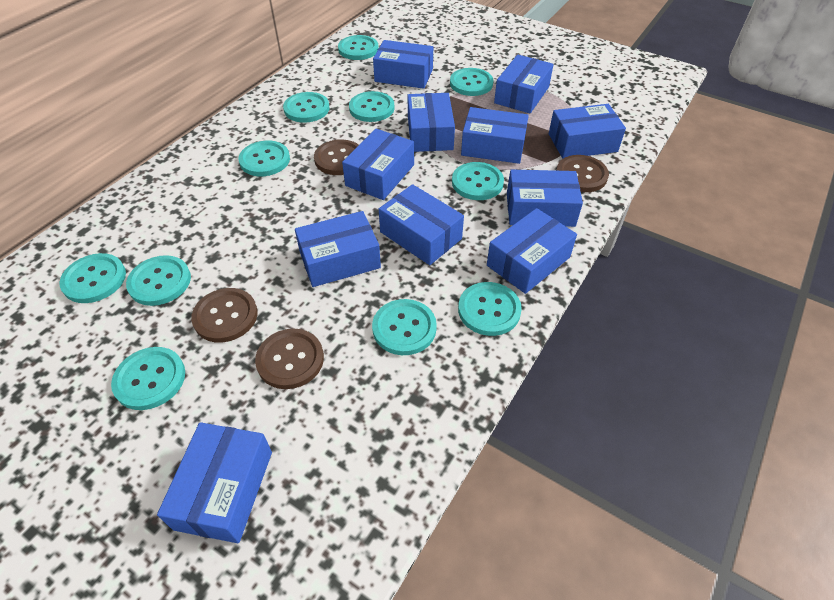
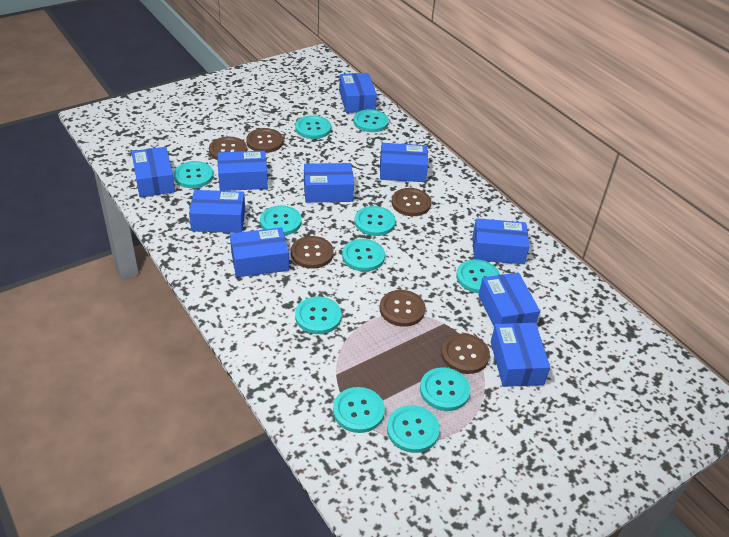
blue box: 11 -> 10
brown button: 4 -> 6

